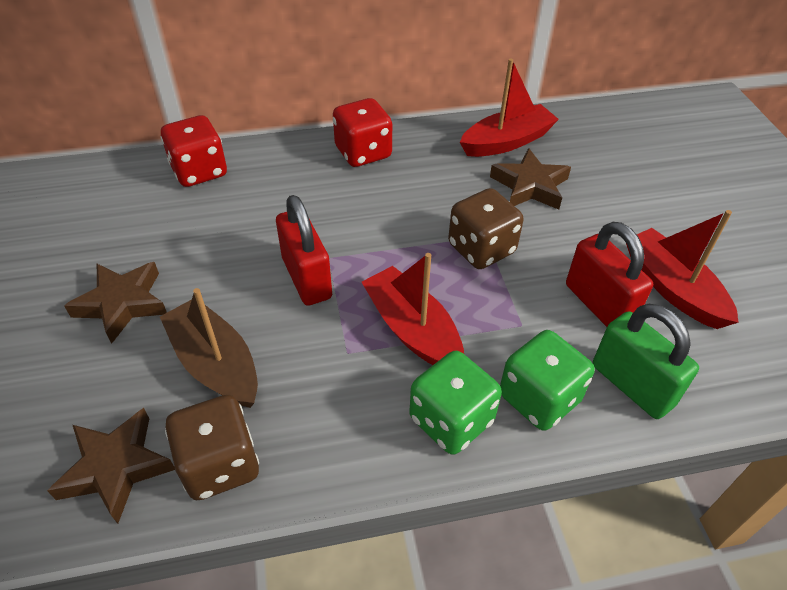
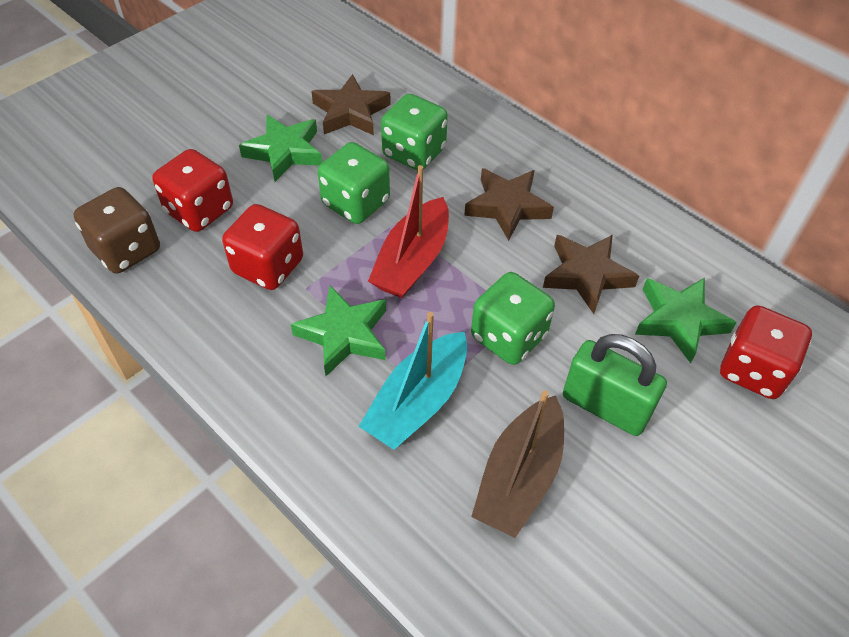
brown dice: 2 -> 1
green dice: 2 -> 3
green star: 0 -> 3
red boat: 3 -> 1
red dice: 2 -> 3
red padlock: 2 -> 0
turquoise boat: 0 -> 1

